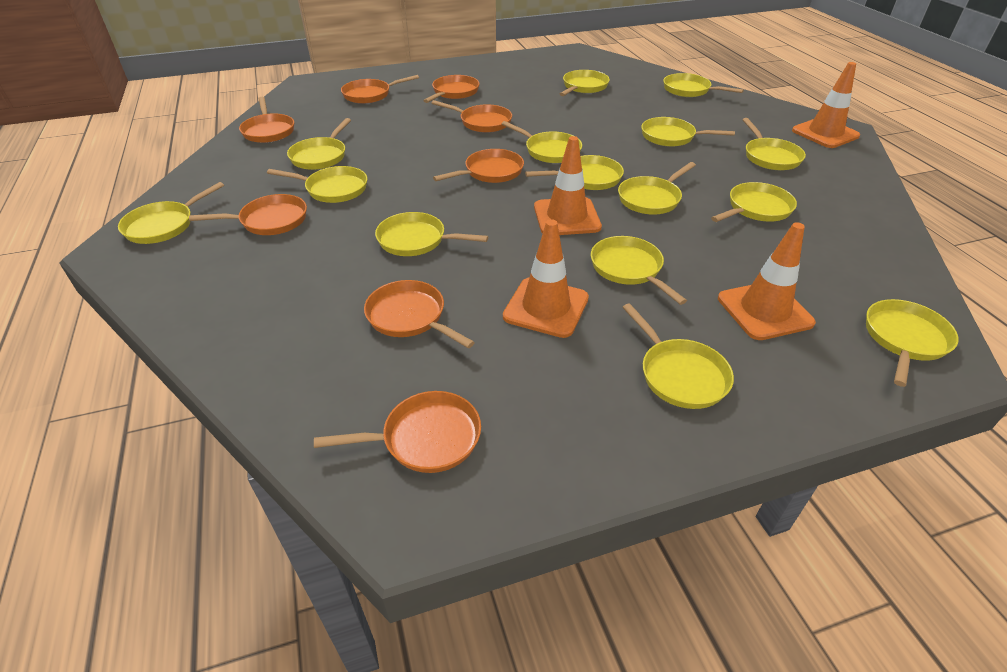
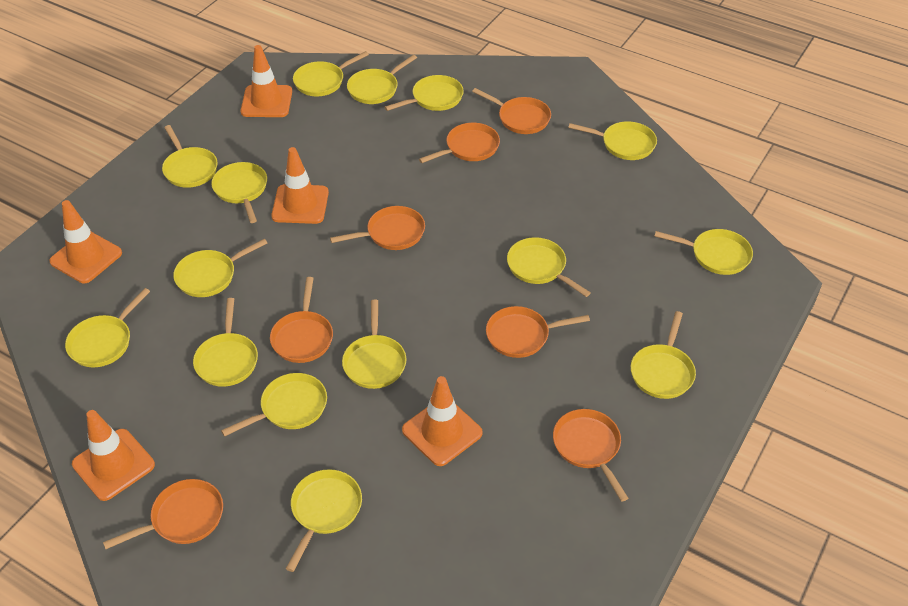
orange pan: 8 -> 7
orange traffic cone: 4 -> 5

